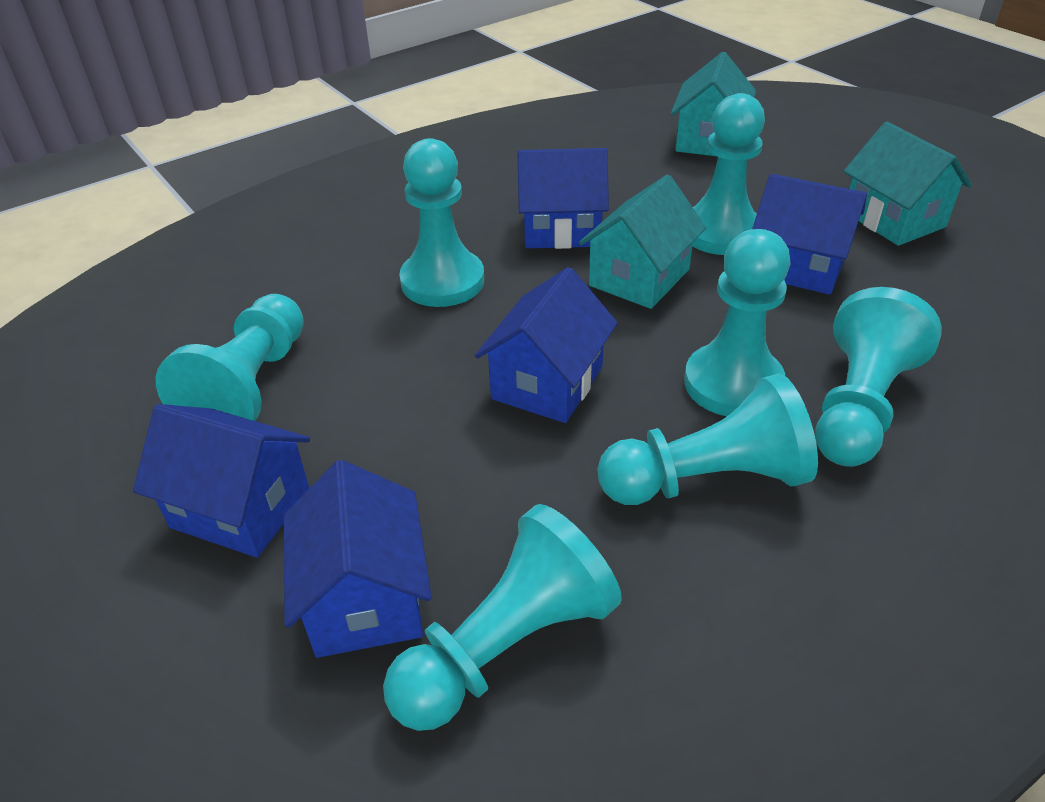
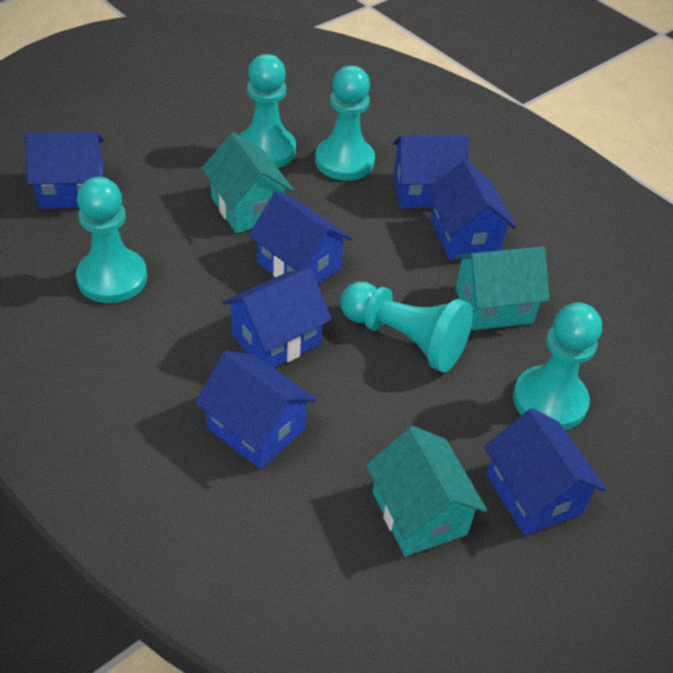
blue house: 5 -> 7
turquoise pawn: 7 -> 5

